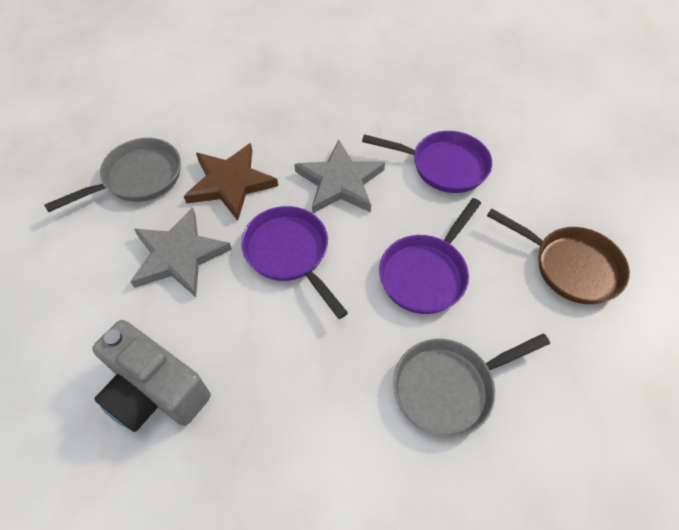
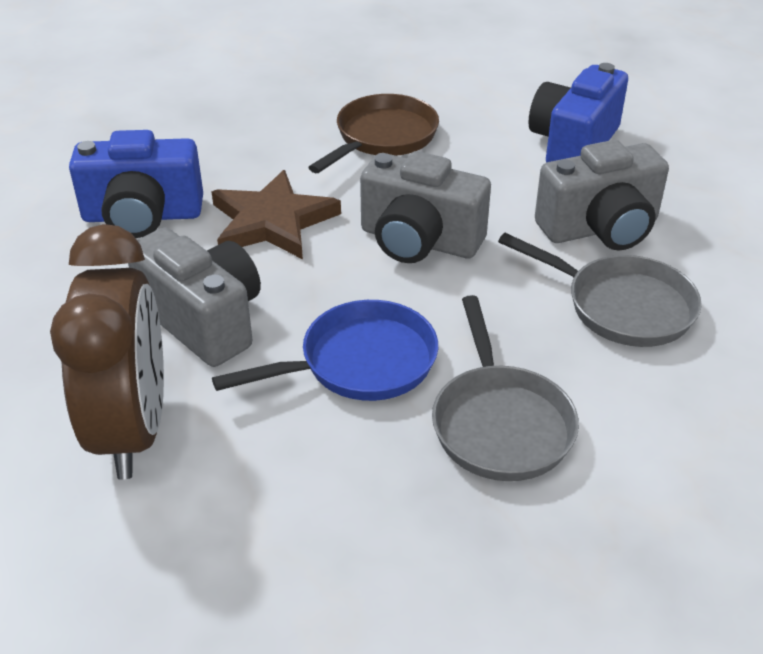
blue camera: 0 -> 2
blue pan: 0 -> 1
brown clock: 0 -> 1
grey camera: 1 -> 3
grey star: 2 -> 0
purple pan: 3 -> 0

